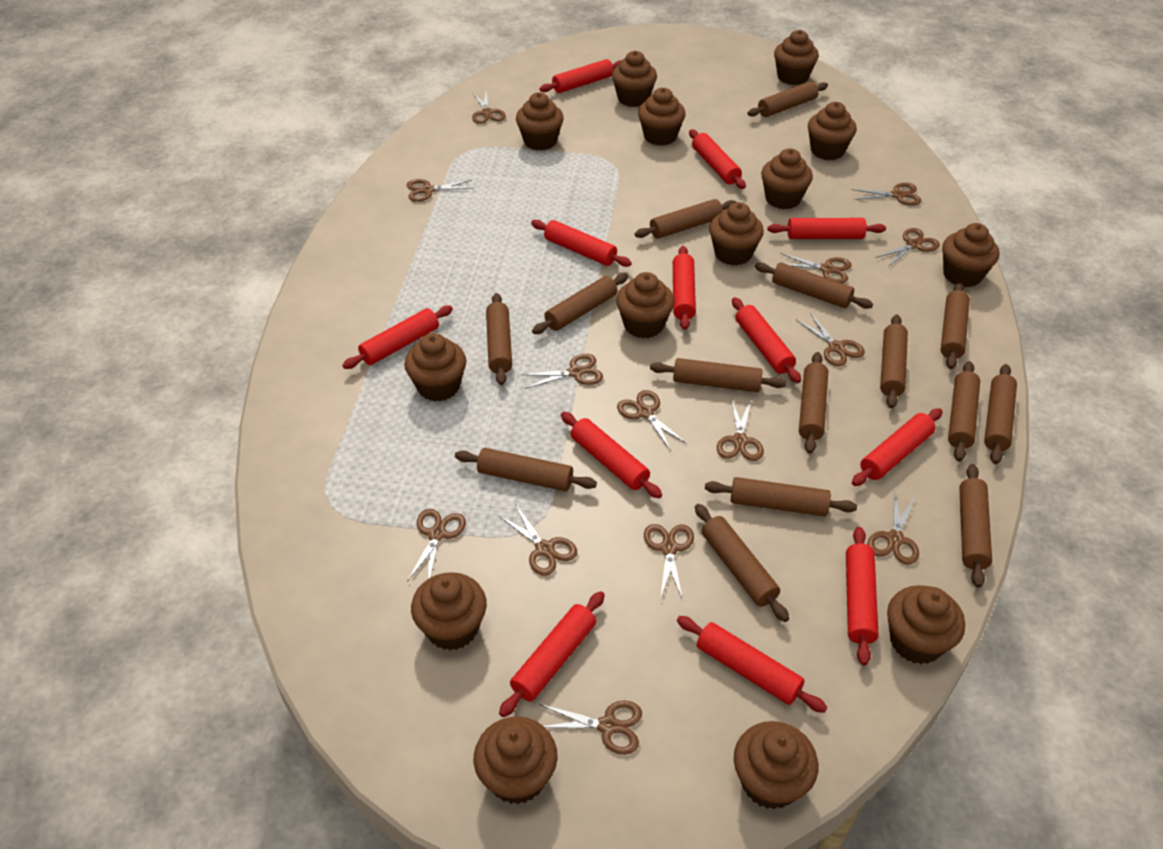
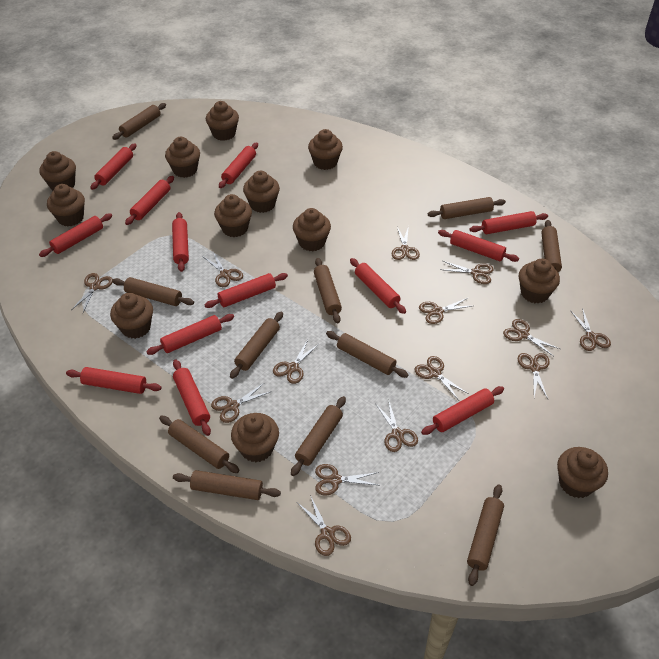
brown cupcake: 14 -> 12
brown rolling pin: 15 -> 11
red rolling pin: 12 -> 13

